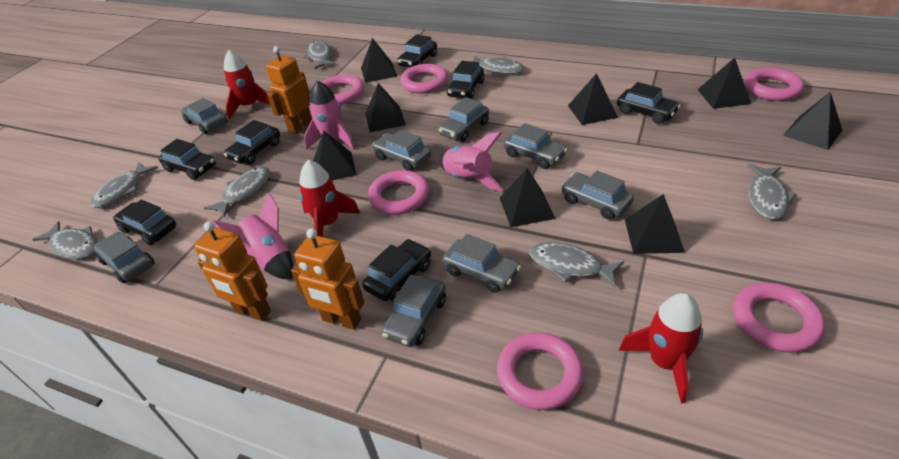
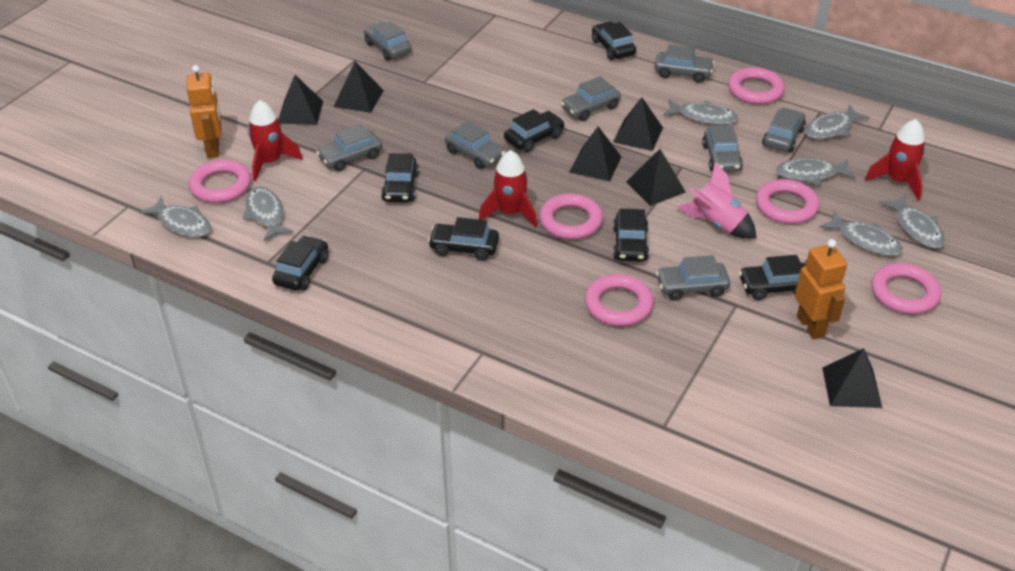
black pyramid: 8 -> 6
orange robot: 3 -> 2
pink rocket: 3 -> 1

